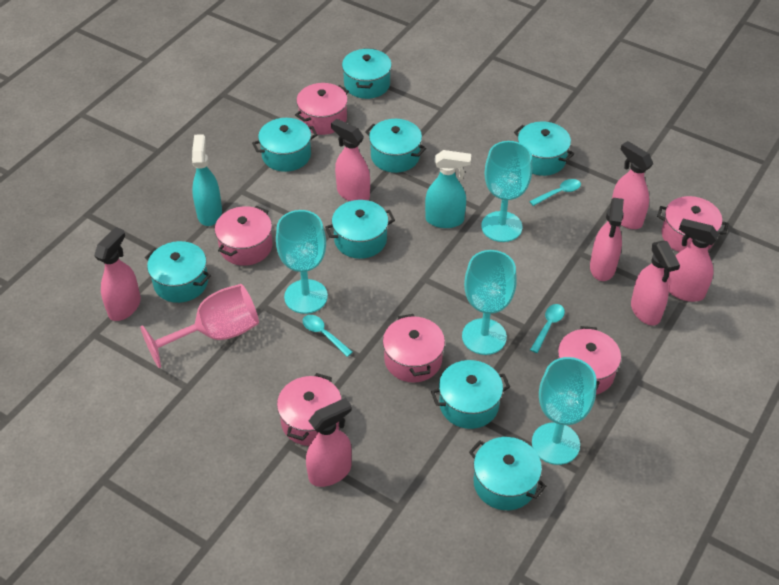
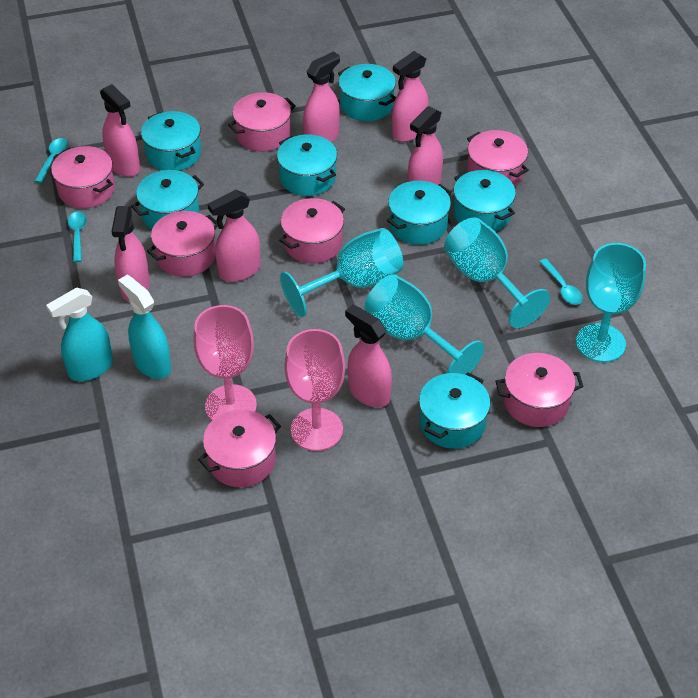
pink goblet: 1 -> 2
pink pot: 6 -> 7
turquoise pot: 8 -> 7

